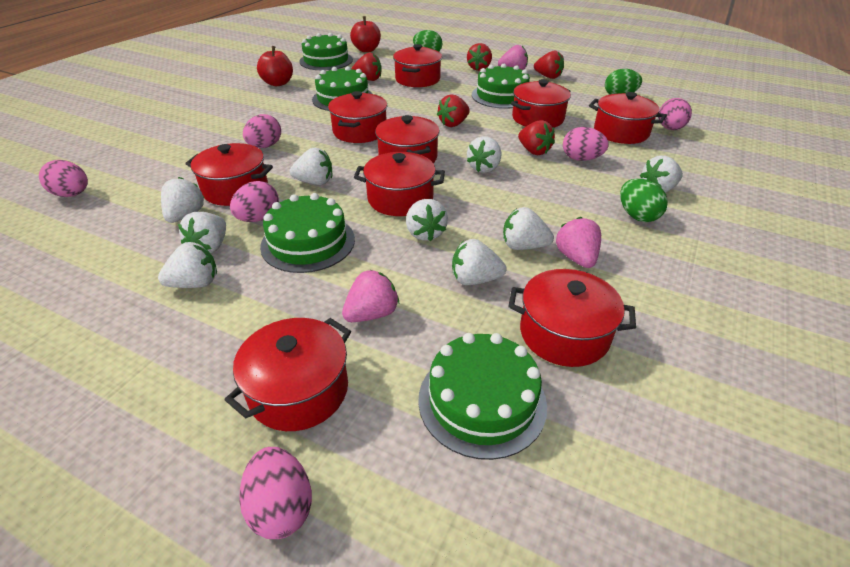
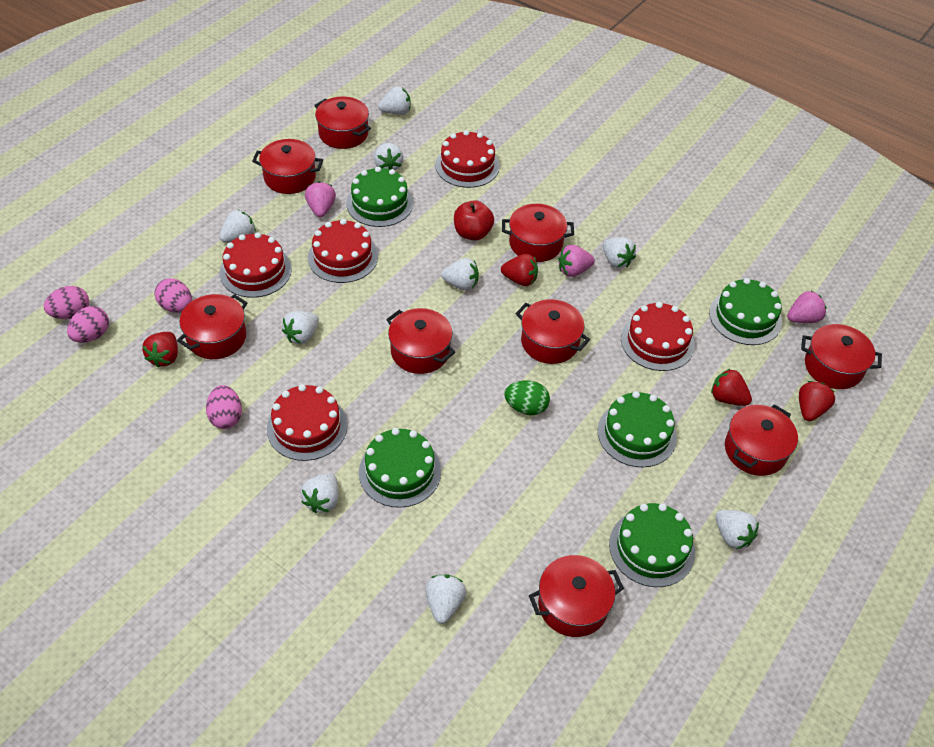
green egg: 3 -> 1
pink egg: 6 -> 4
red apple: 2 -> 1
red cake: 0 -> 5
red strawberry: 5 -> 4

